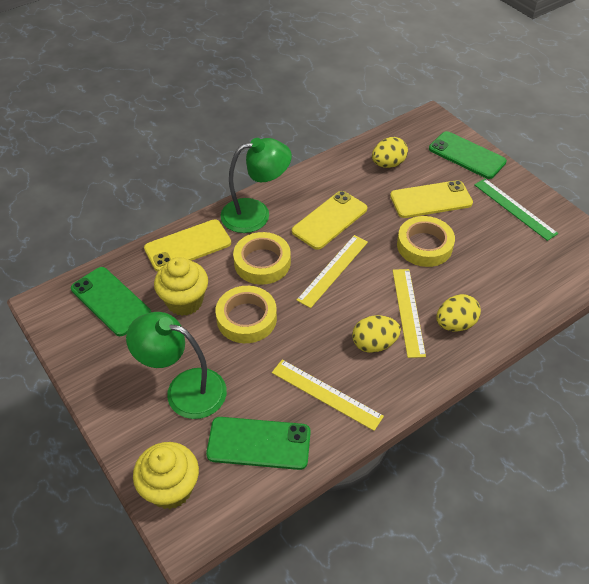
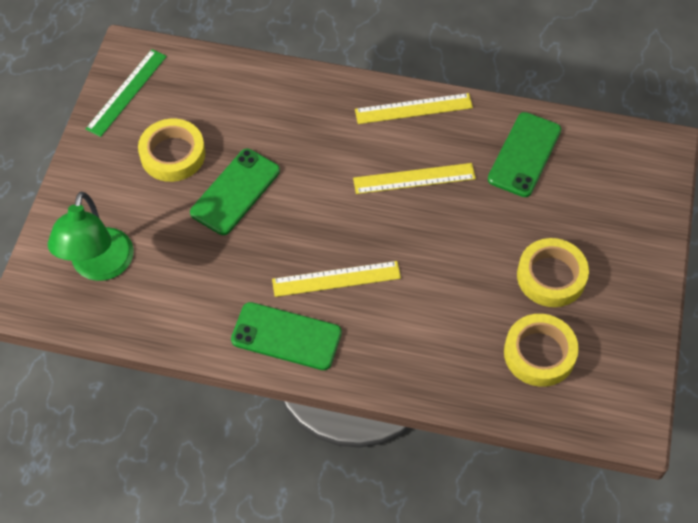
green lamp: 2 -> 1
yellow cupcake: 2 -> 0
yellow egg: 3 -> 0
yellow phone: 3 -> 0

